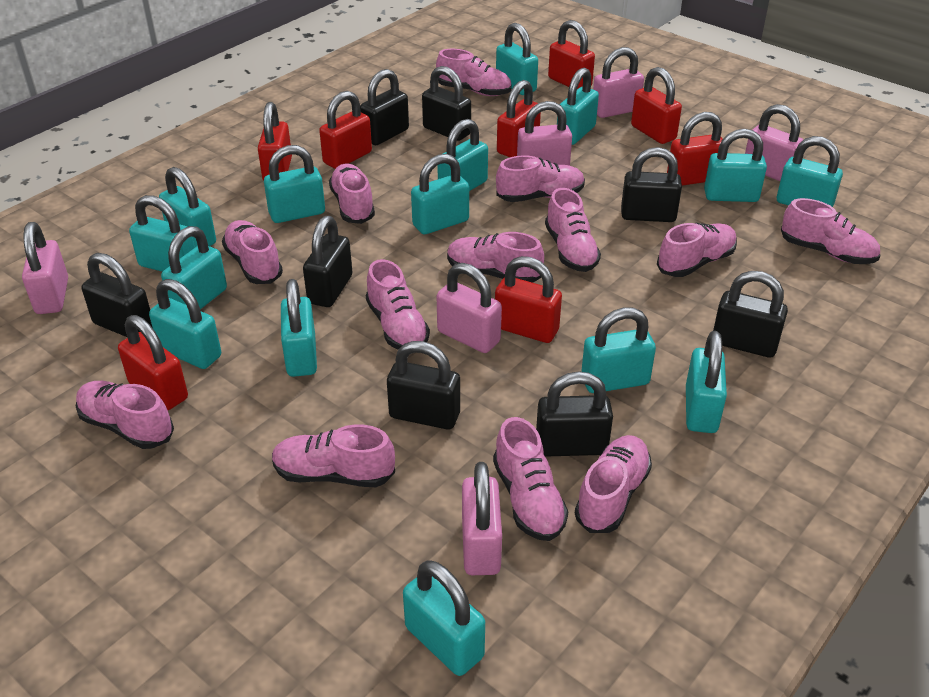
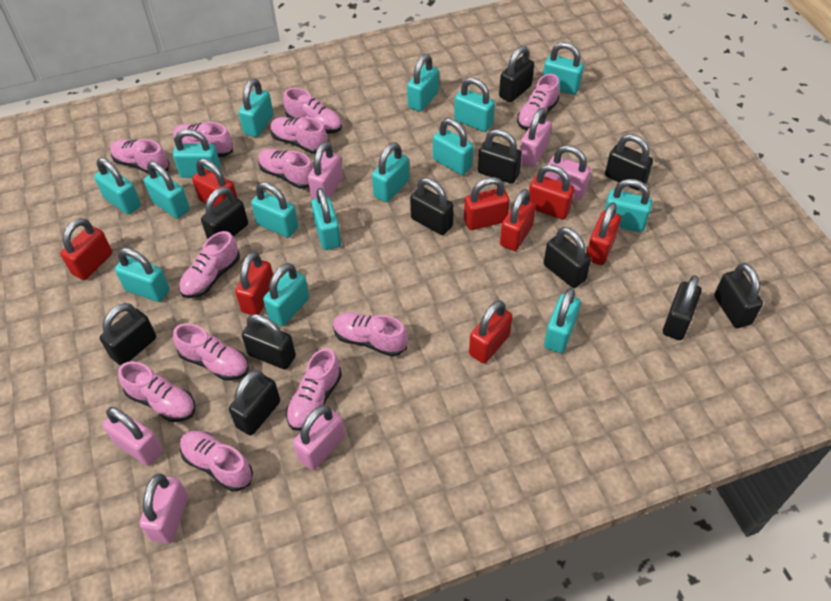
black padlock: 8 -> 11
pink shoe: 13 -> 12

